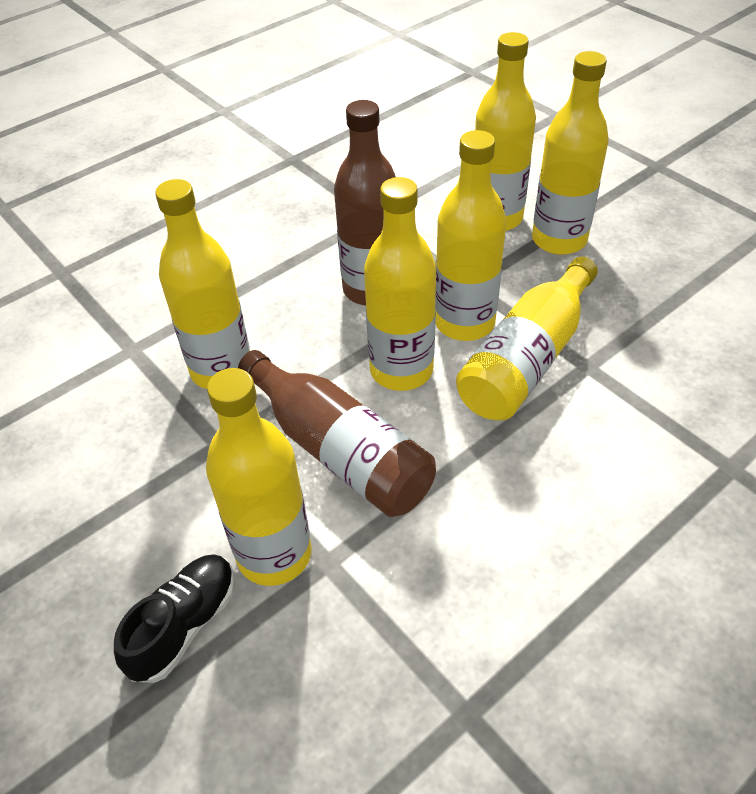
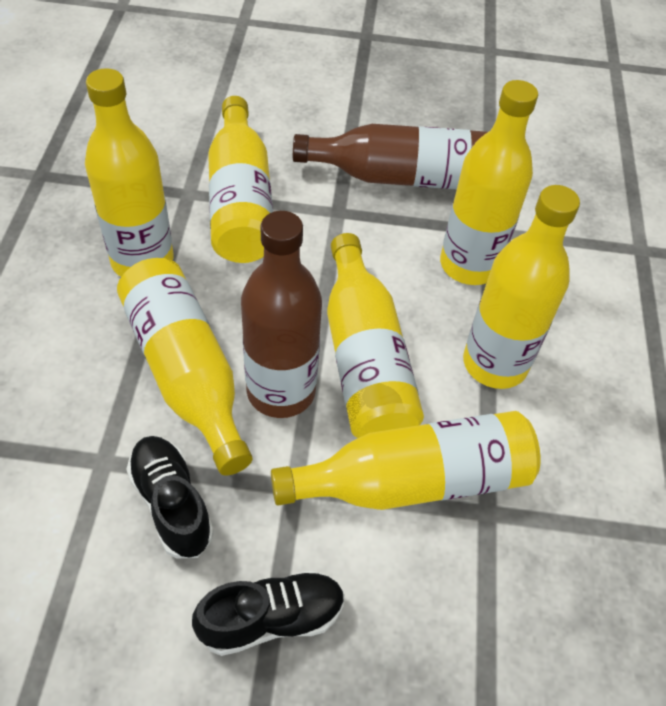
black shoe: 1 -> 2

